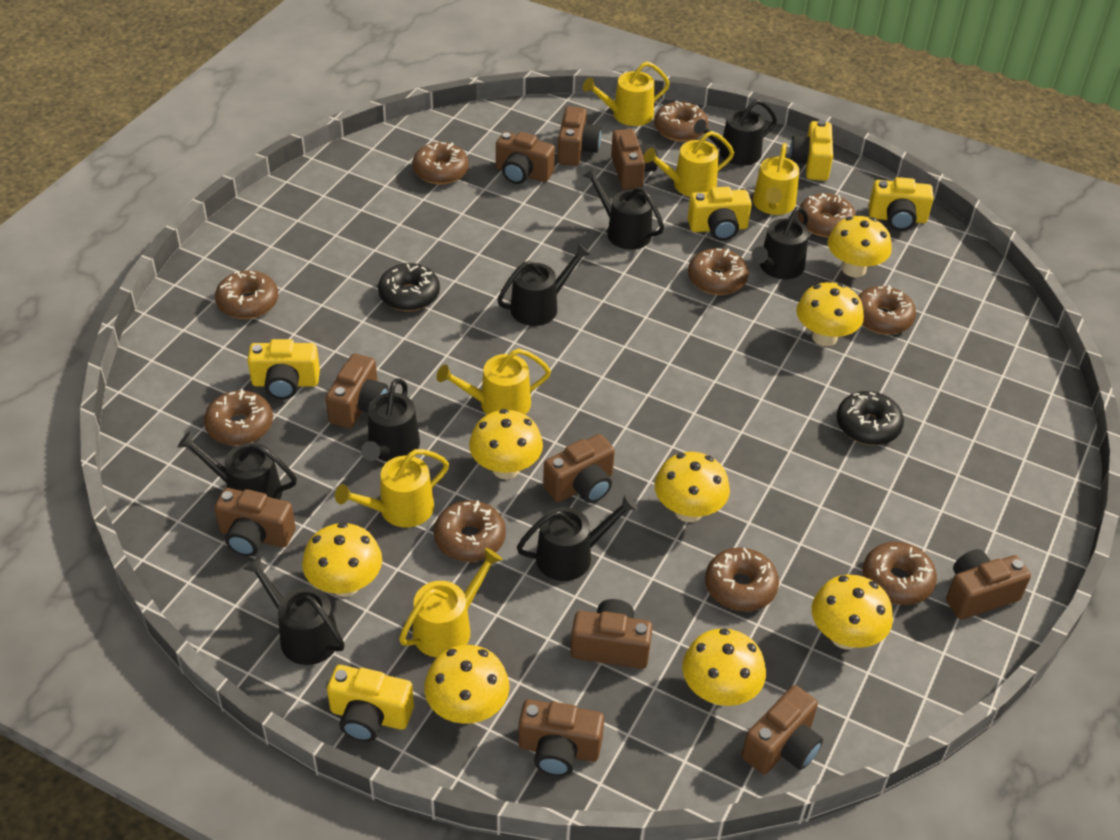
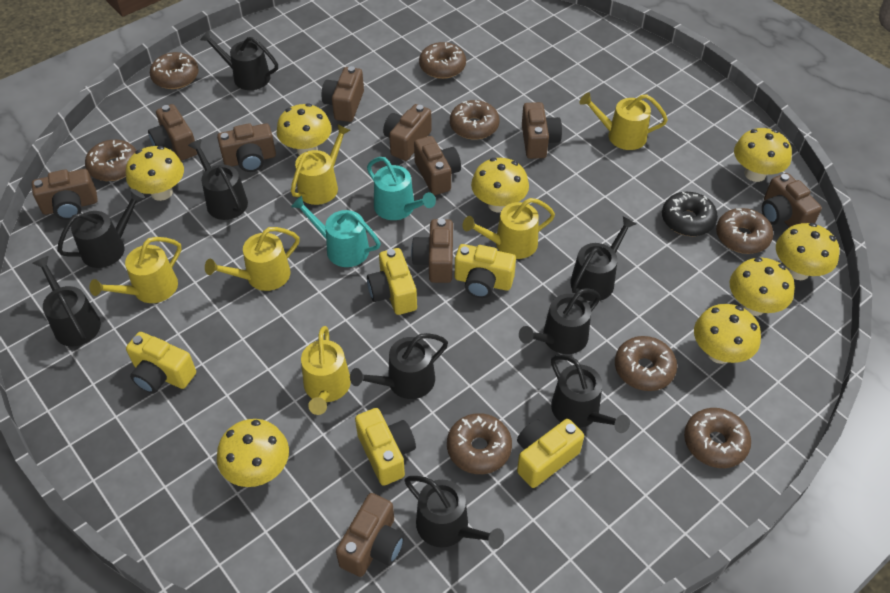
black donut: 2 -> 1
black watering can: 8 -> 9
brown donut: 10 -> 8
turquoise watering can: 0 -> 2

